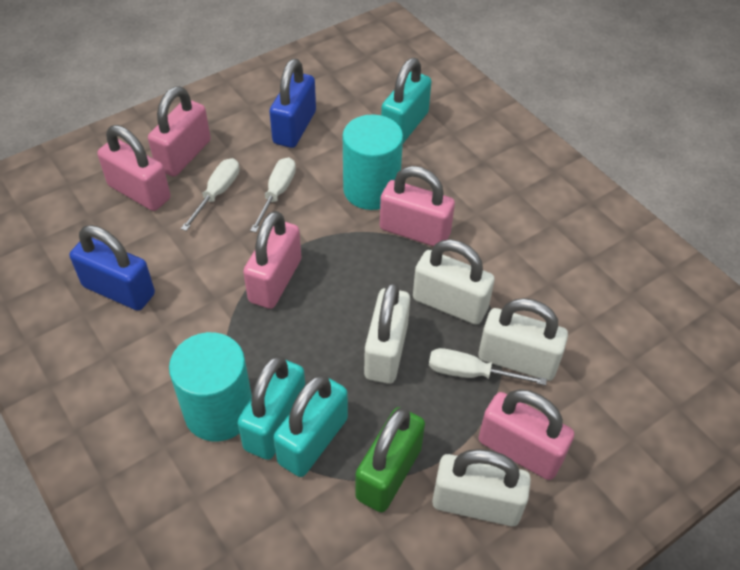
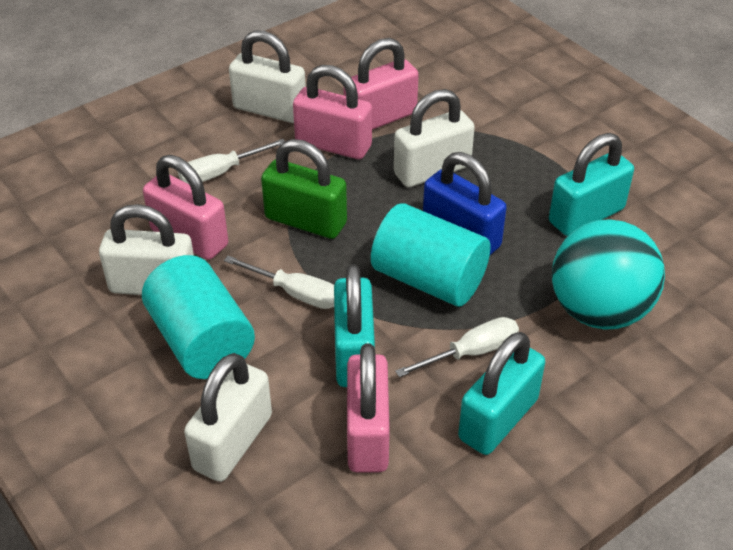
blue padlock: 2 -> 1
pink padlock: 5 -> 4
turquoise ball: 0 -> 1

